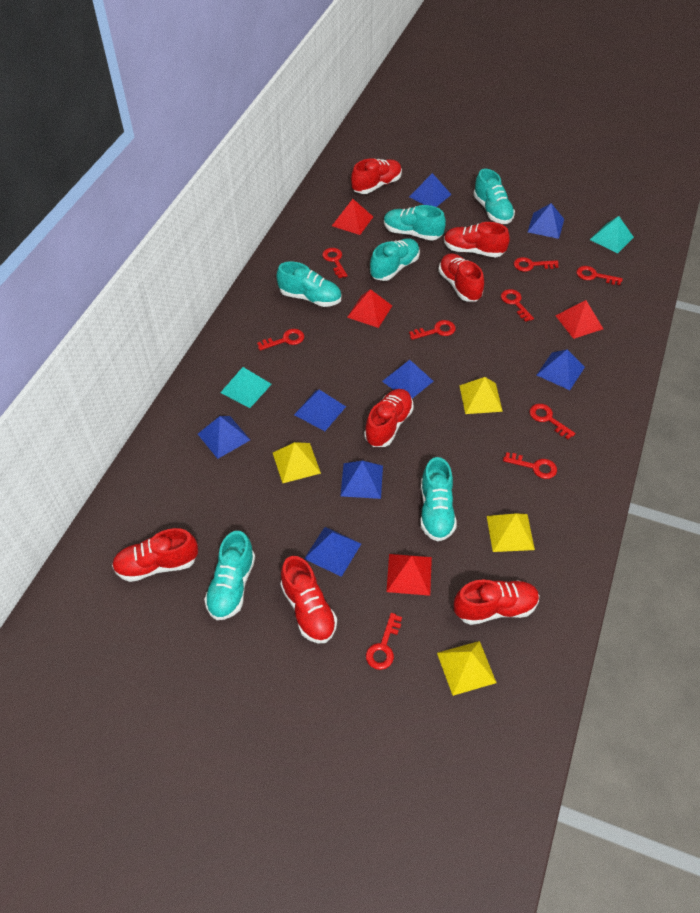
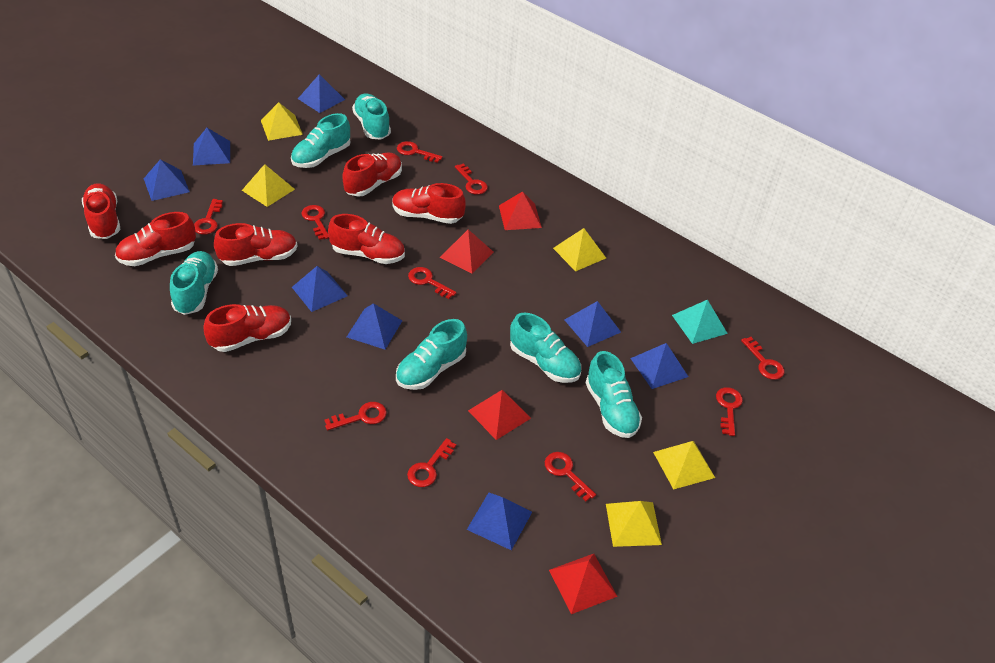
red key: 9 -> 10
turquoise pyramid: 2 -> 1
yellow pyramid: 4 -> 5

